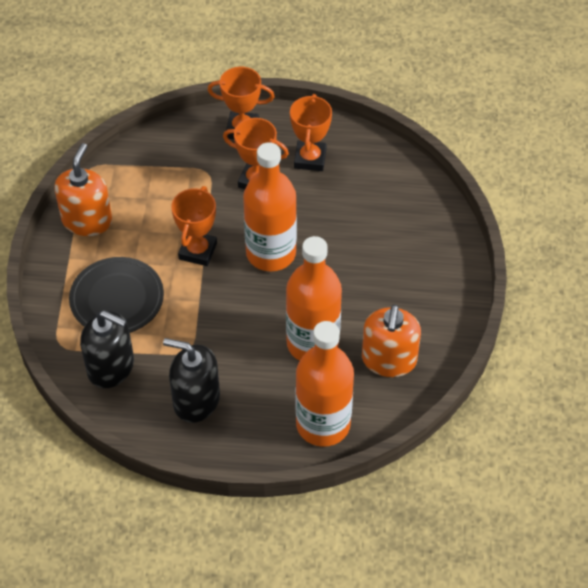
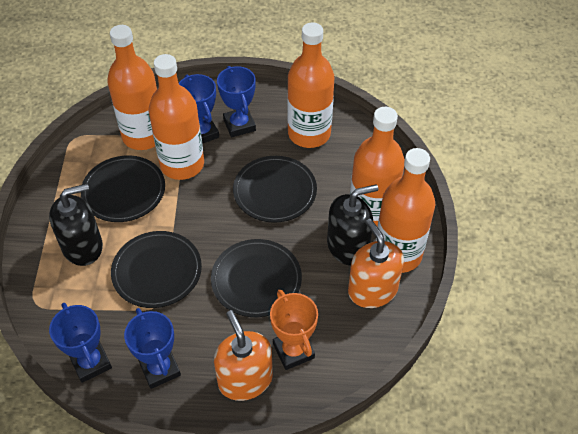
black plate: 1 -> 4
blue trophy: 0 -> 4
orange bottle: 3 -> 5
orange trophy: 4 -> 1

